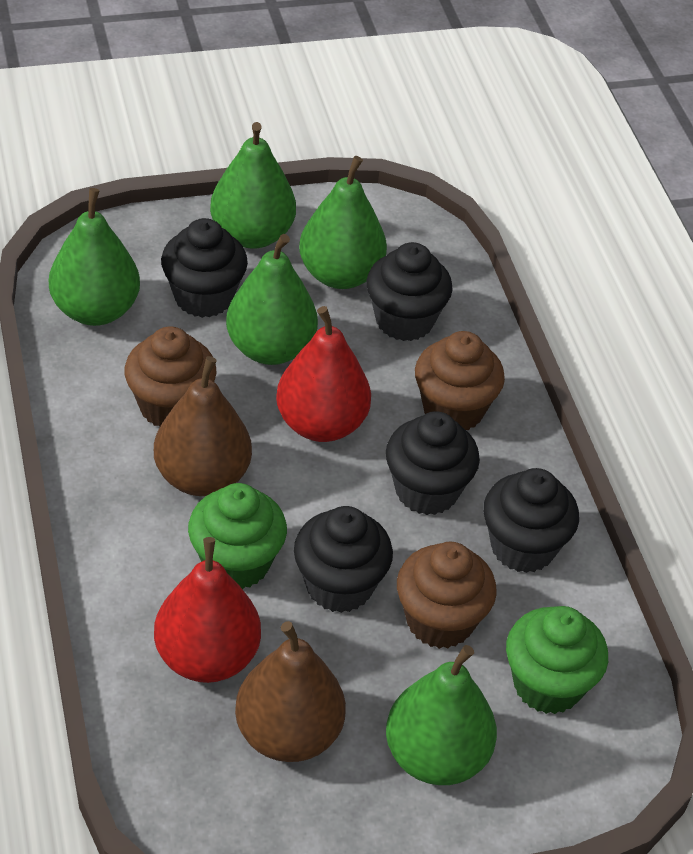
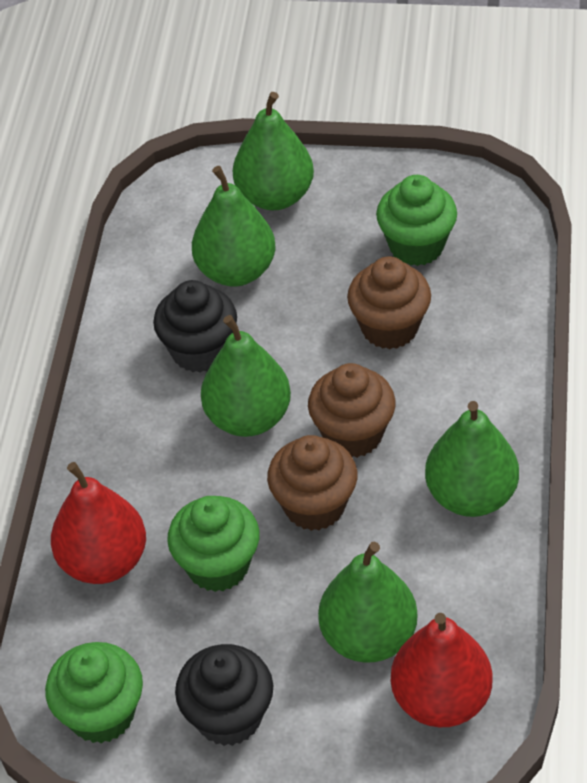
black cupcake: 5 -> 2
brown pear: 2 -> 0
green cupcake: 2 -> 3

